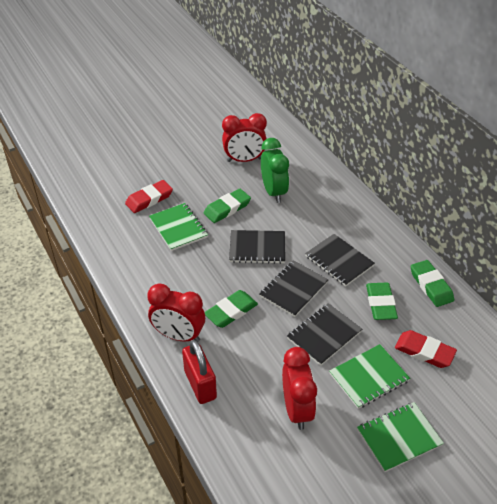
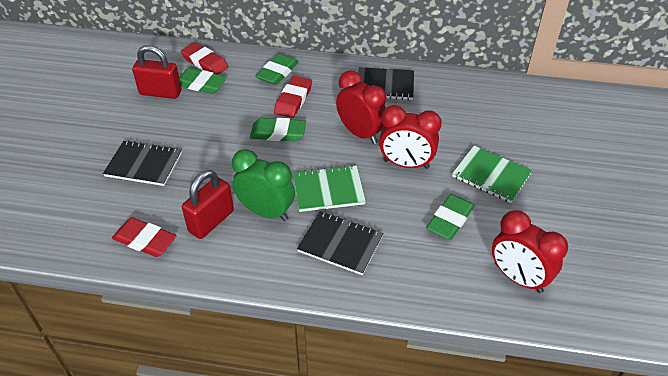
black notebook: 4 -> 3
green notebook: 3 -> 2
red eraser: 2 -> 3
red padlock: 1 -> 2

